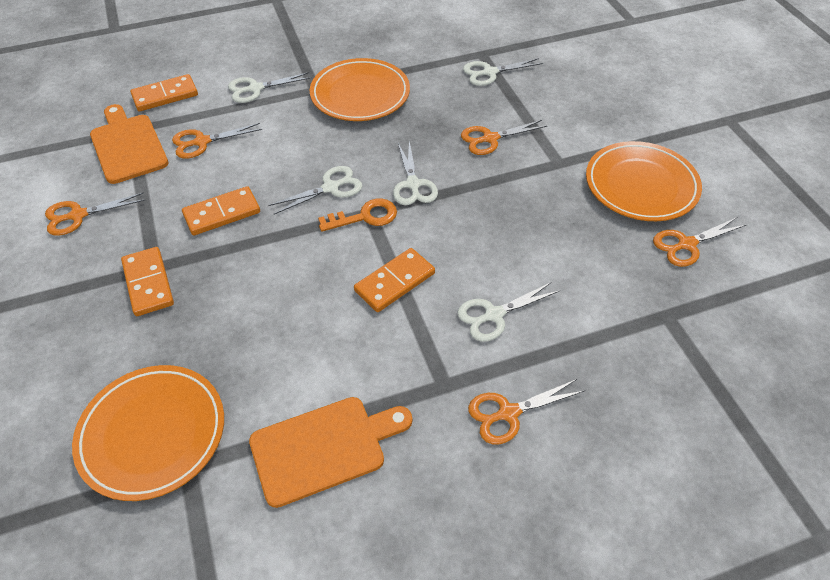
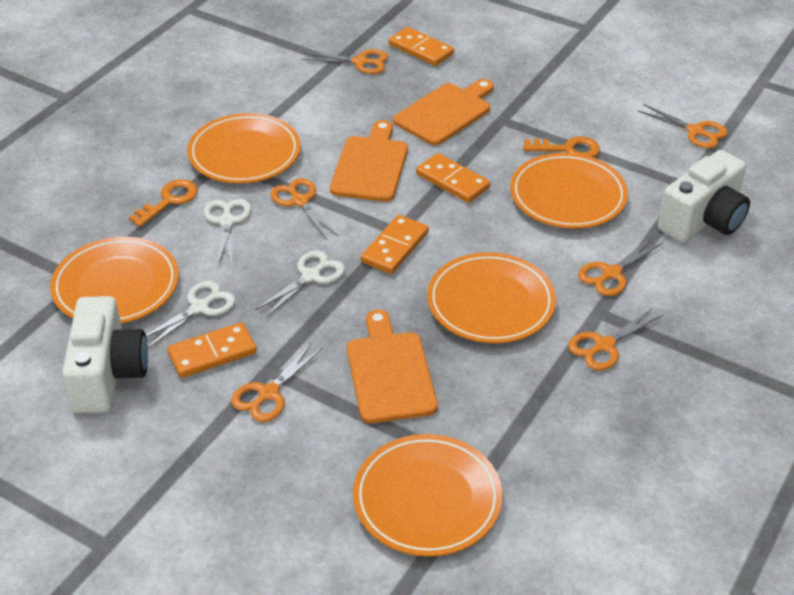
orange cutting board: 2 -> 3
orange key: 1 -> 2
orange plate: 3 -> 5
orange scissors: 5 -> 6
white camera: 0 -> 2
white scissors: 5 -> 3

